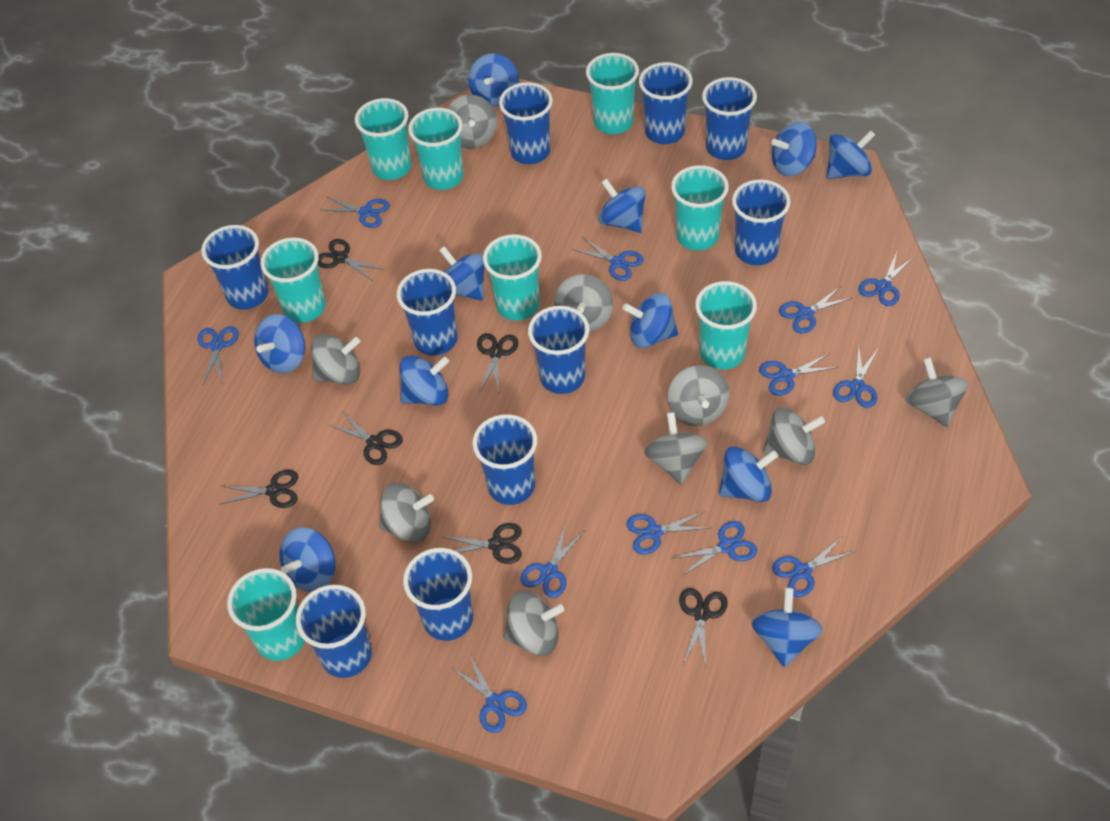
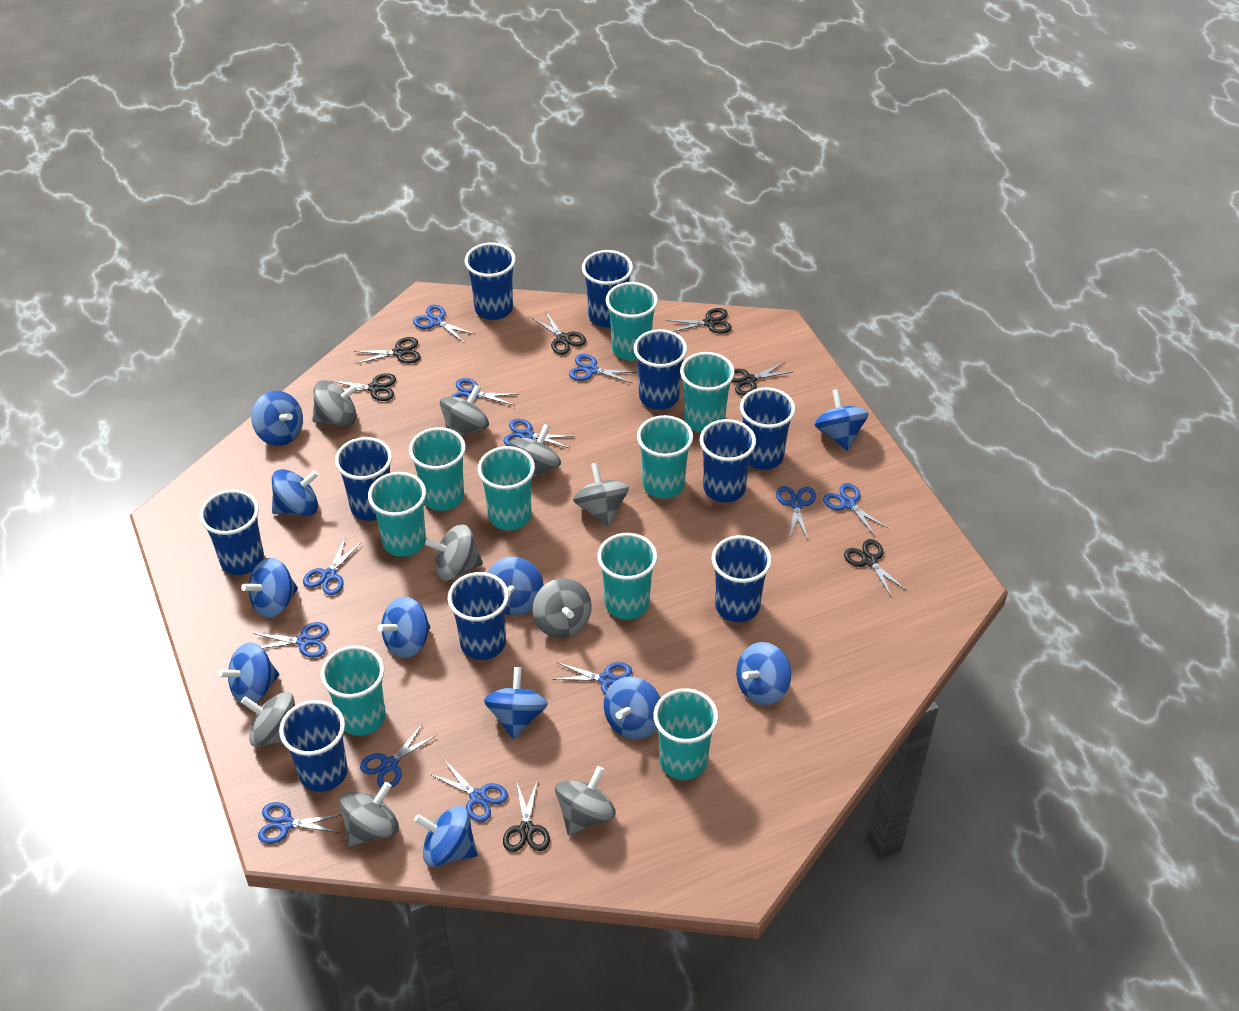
black scissors: 6 -> 7
turquoise cup: 8 -> 9

